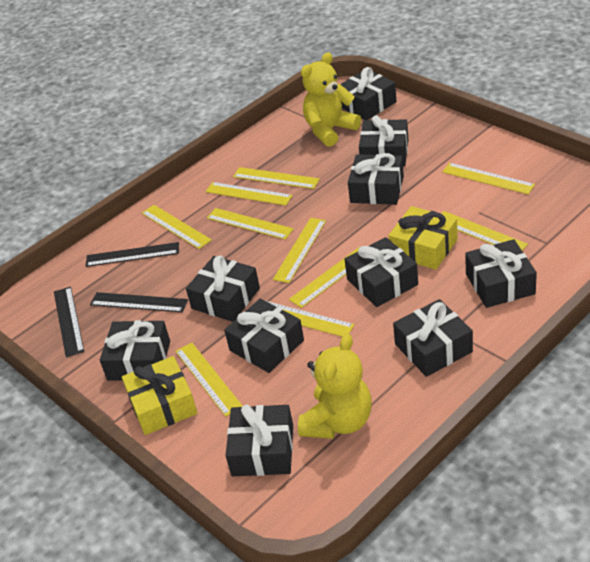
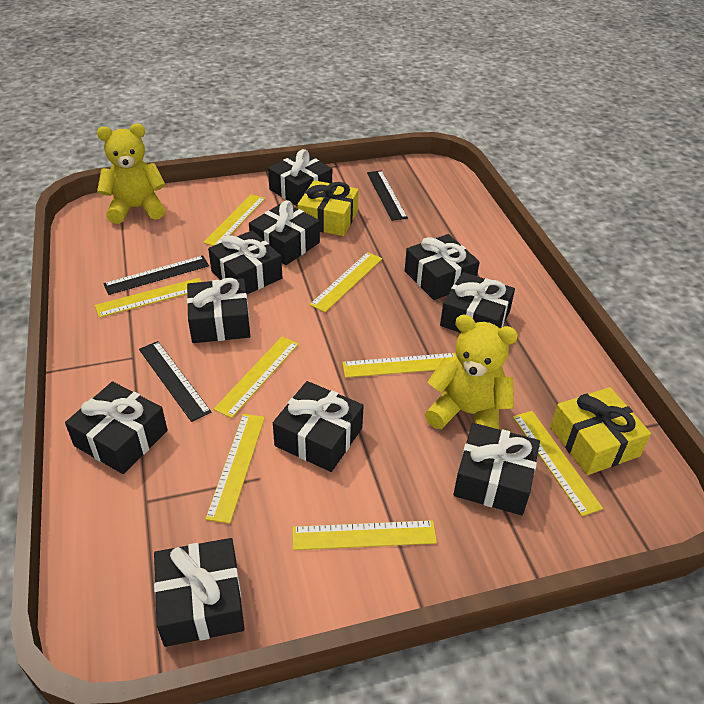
yellow ruler: 10 -> 8

